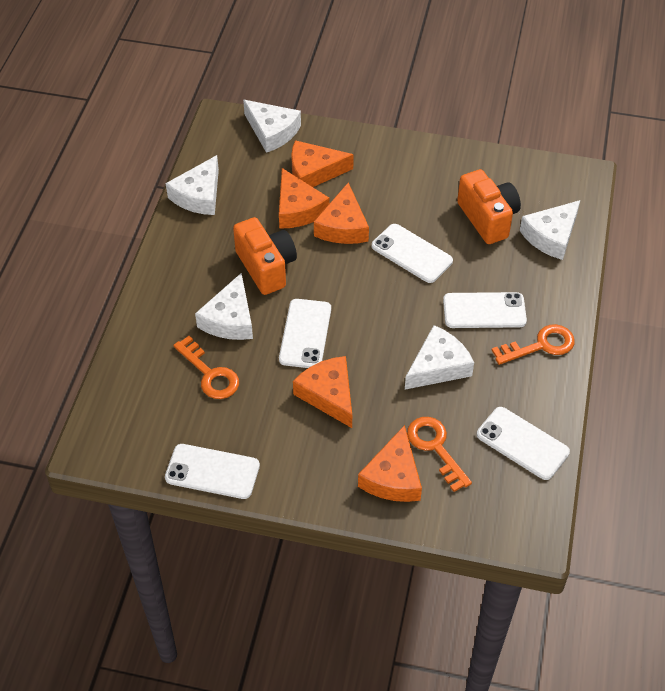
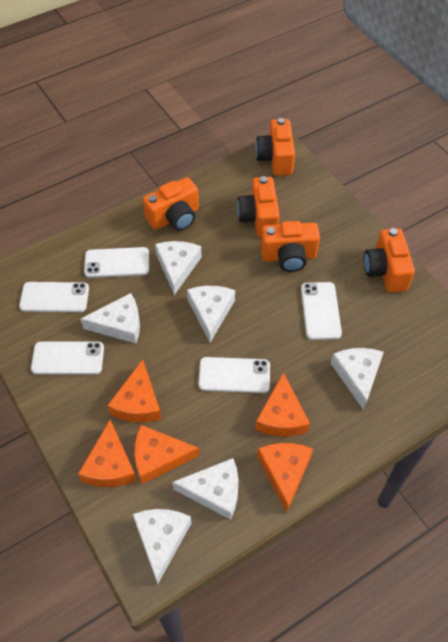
orange camera: 2 -> 5
orange key: 3 -> 0
white cheese: 5 -> 6

